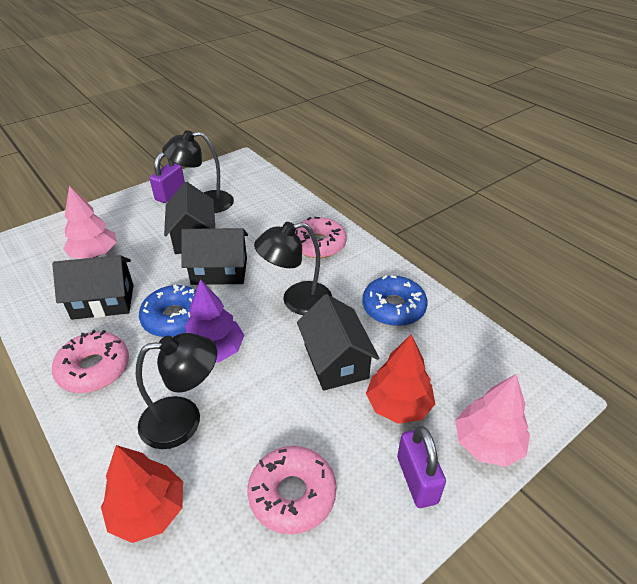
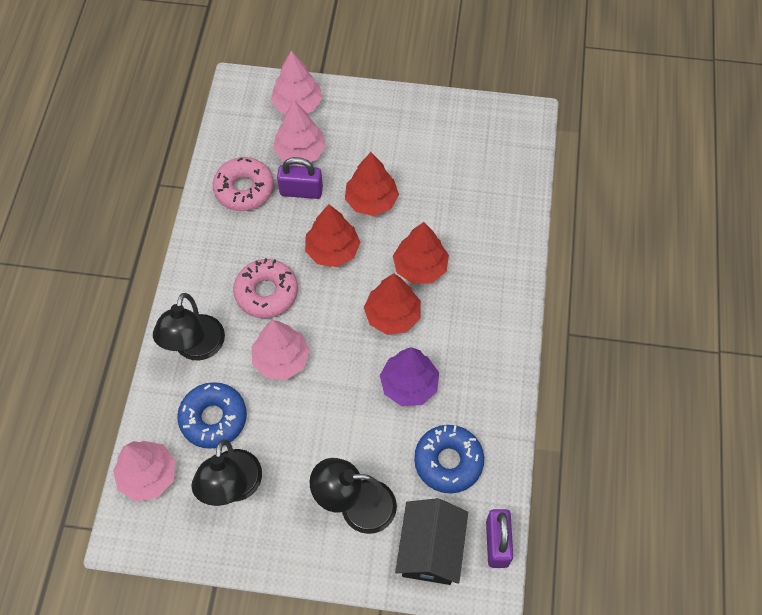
black house: 4 -> 1
pink donut: 3 -> 2
pink tree: 2 -> 4
red tree: 2 -> 4

